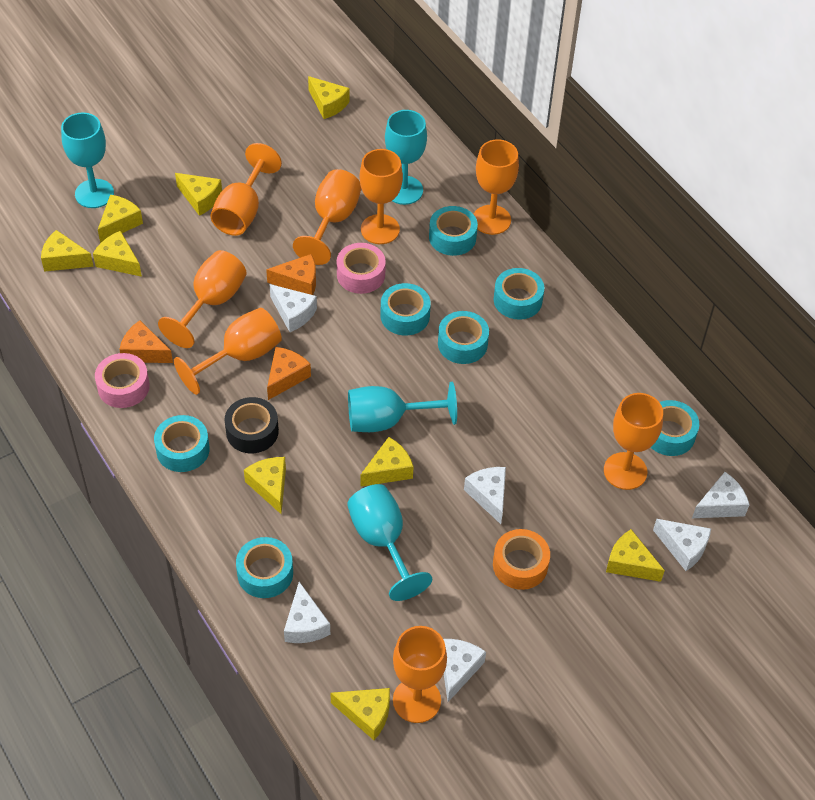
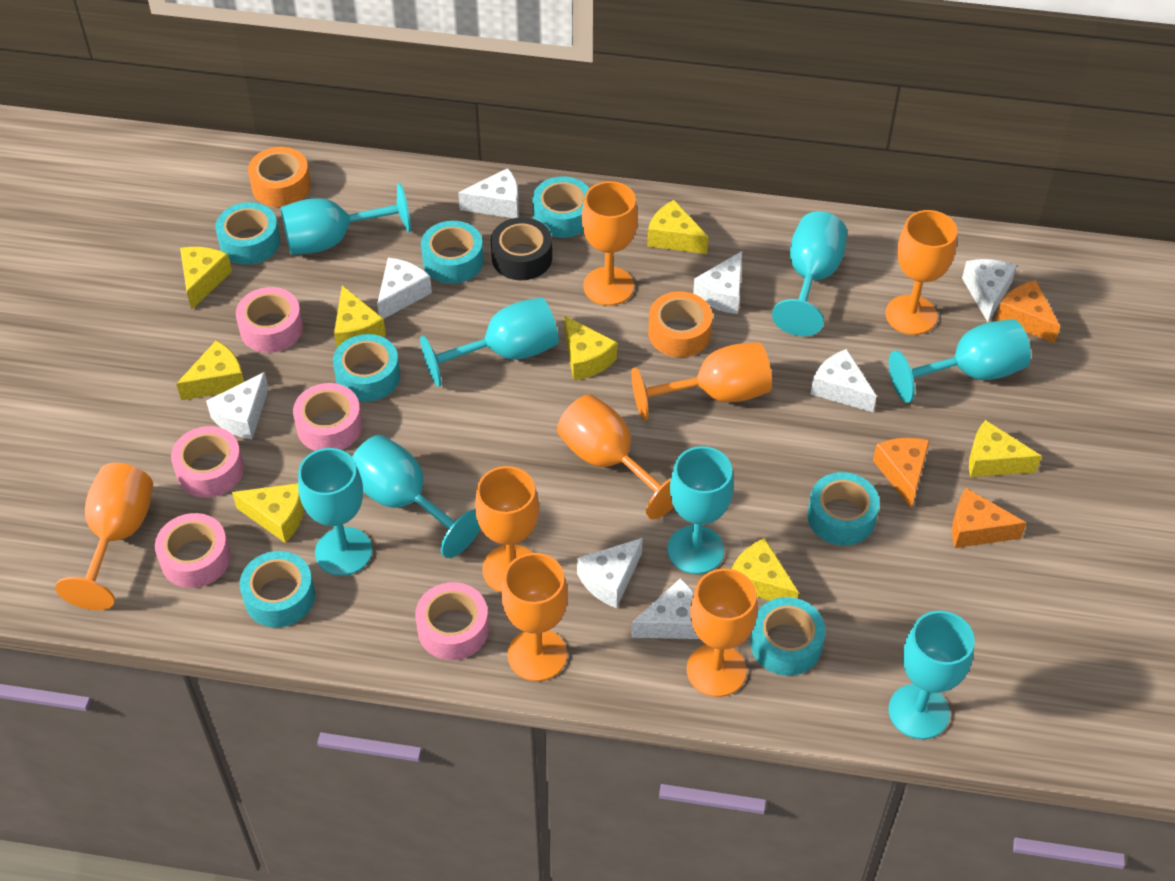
orange tape: 1 -> 2
pink tape: 2 -> 5
turquoise goblet: 4 -> 8
white cheese: 6 -> 8
yellow cheese: 9 -> 8

